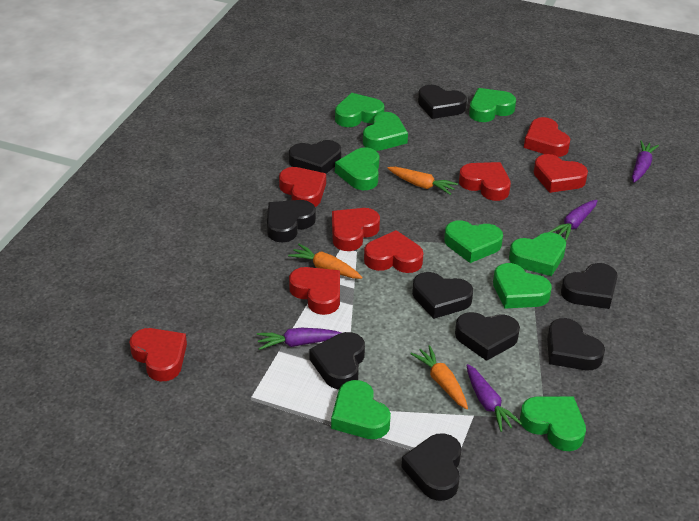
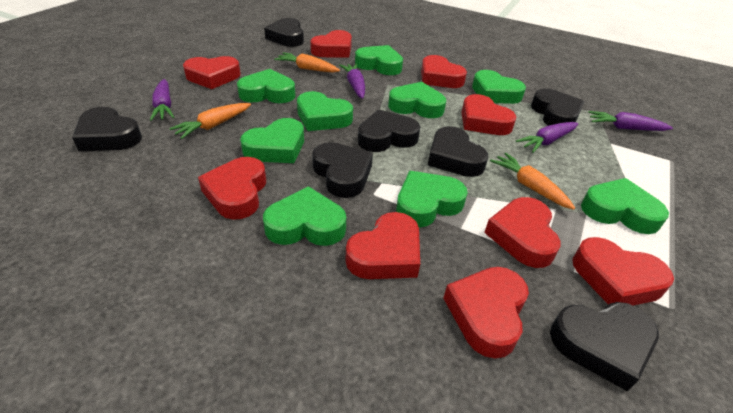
black heart: 9 -> 7
red heart: 8 -> 9

